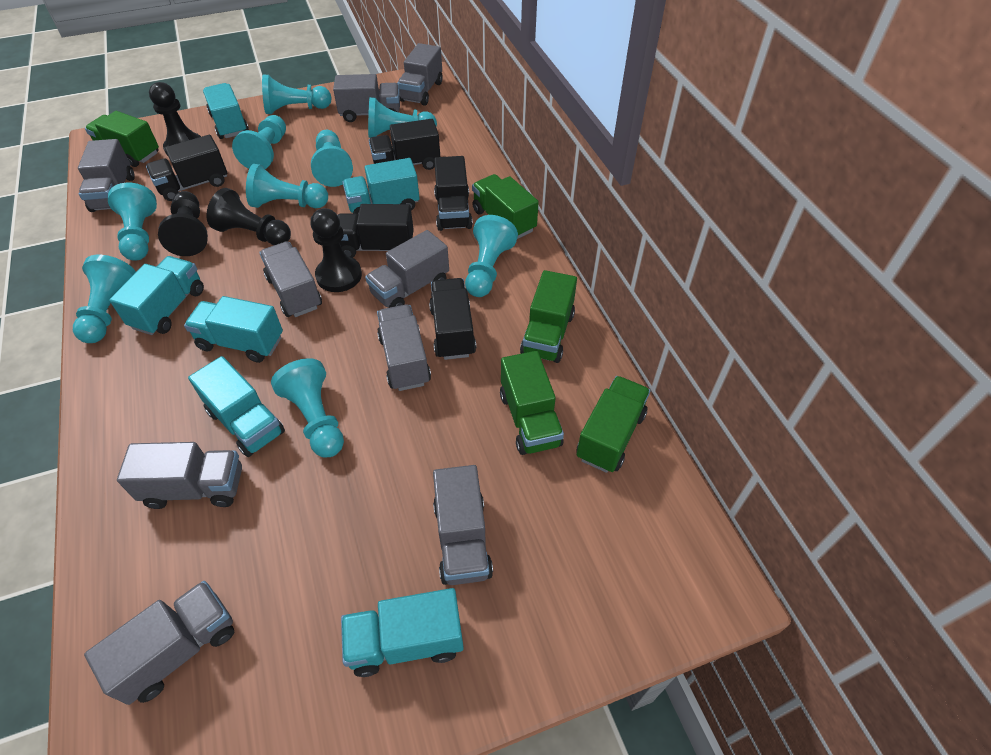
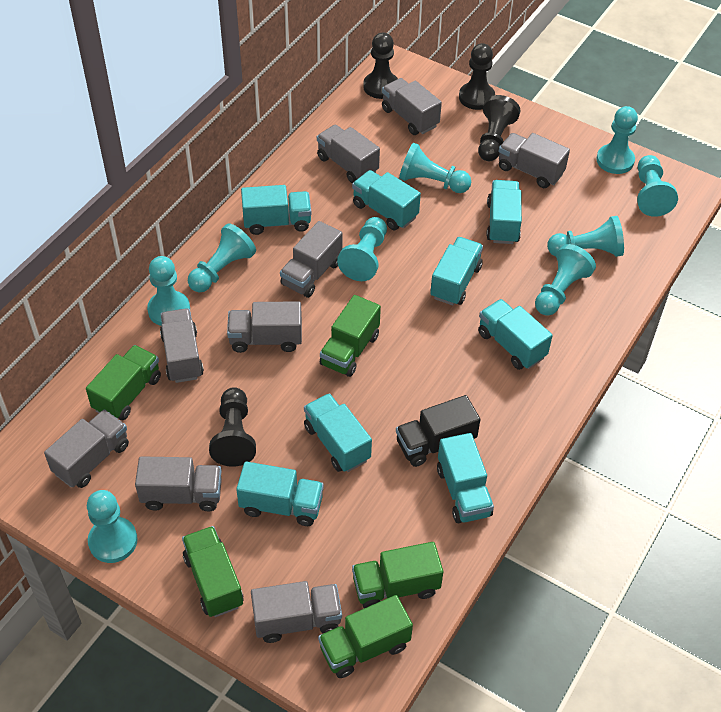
black truck: 5 -> 1
turquoise truck: 6 -> 8

